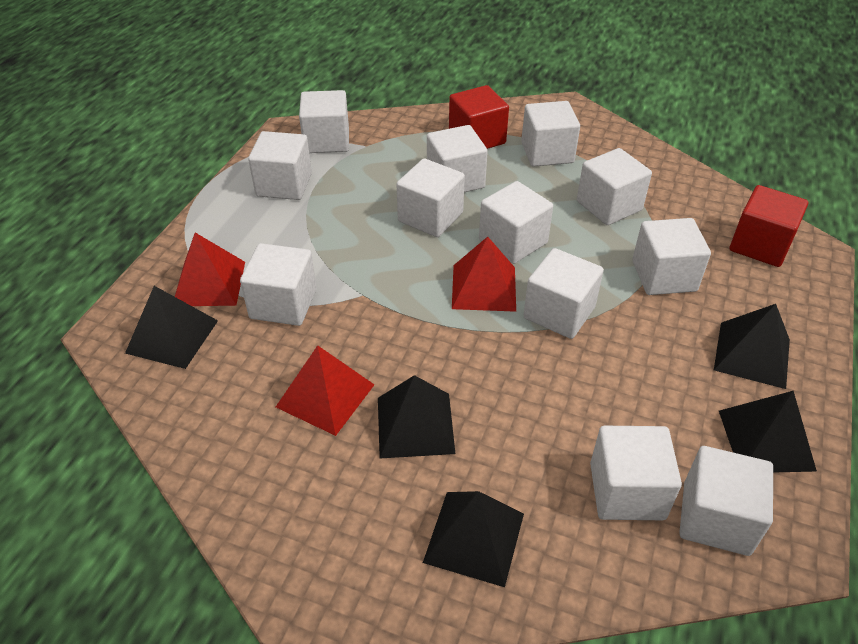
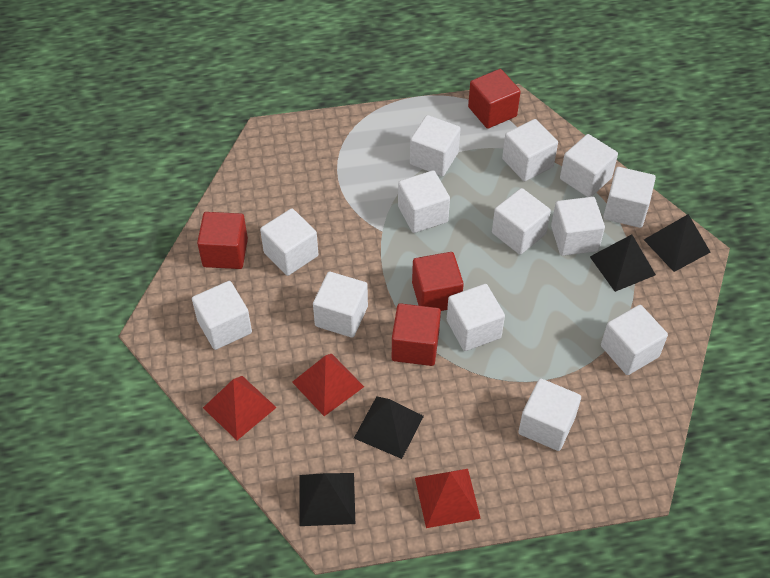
black pyramid: 5 -> 4
red cube: 2 -> 4
white cube: 12 -> 13

